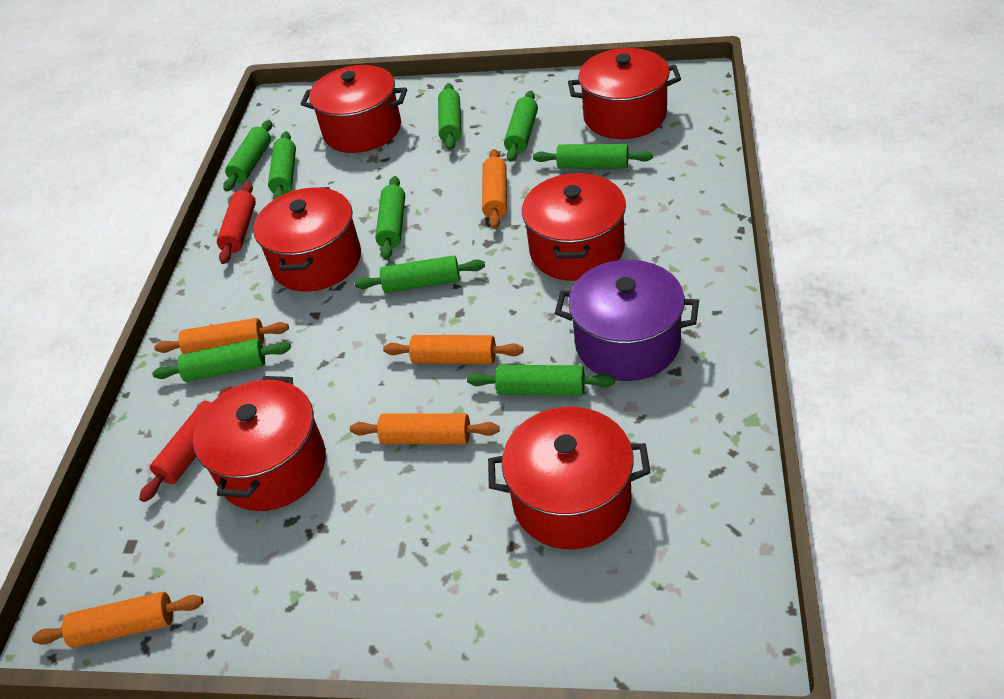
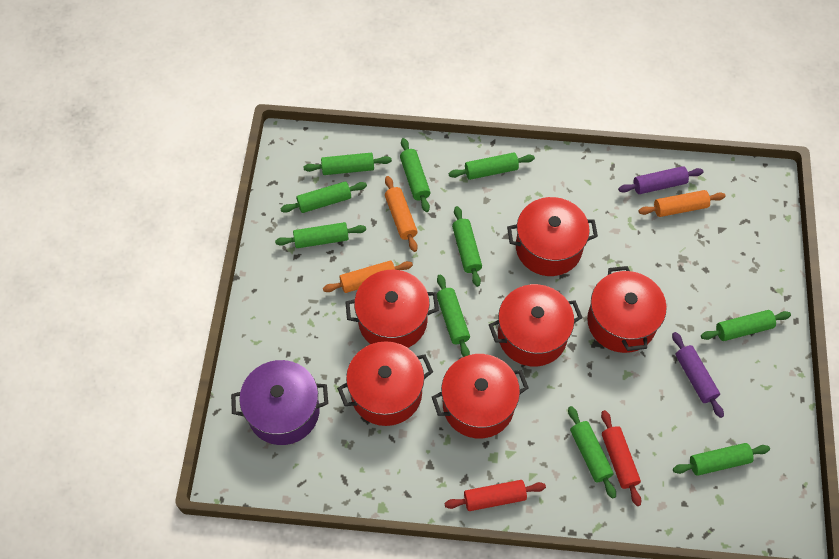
green rolling pin: 9 -> 10
orange rolling pin: 5 -> 3
purple rolling pin: 0 -> 2

